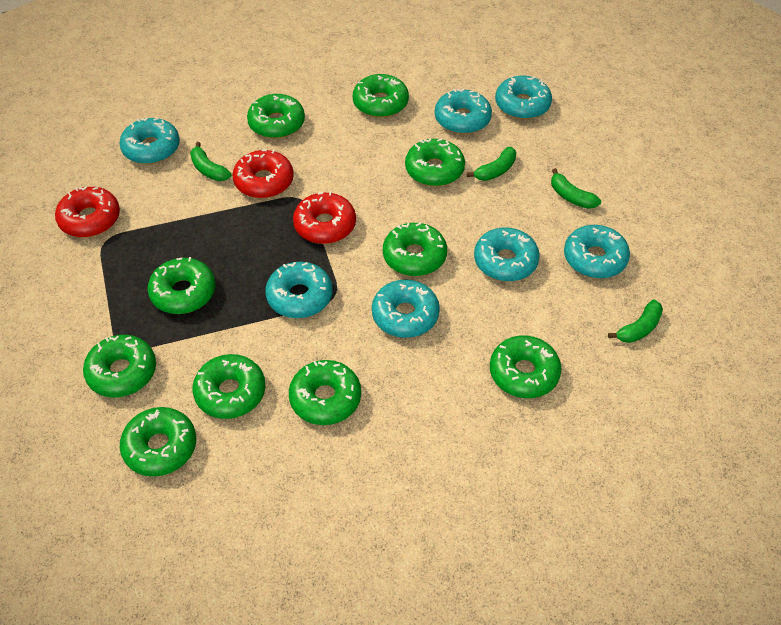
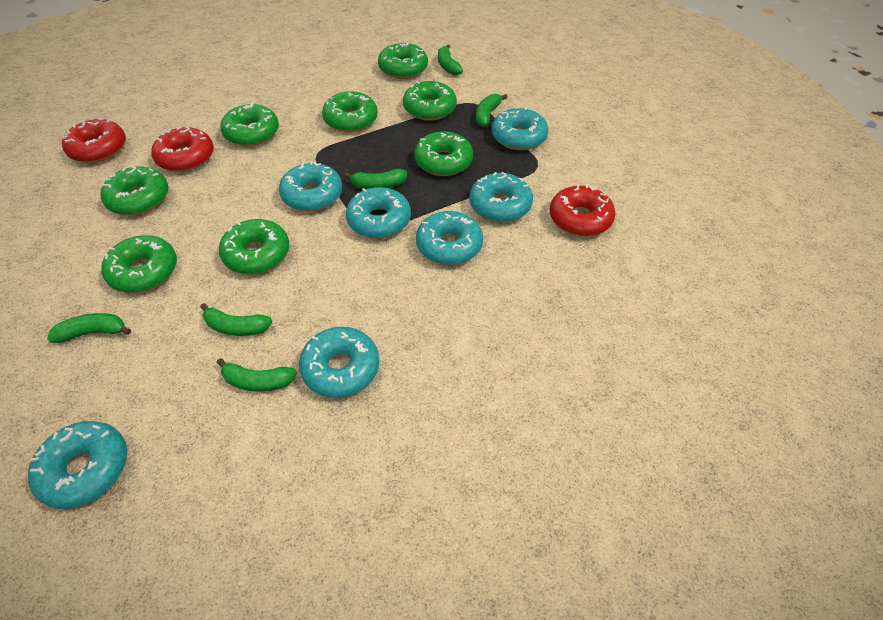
green banana: 4 -> 6
green donut: 10 -> 8

